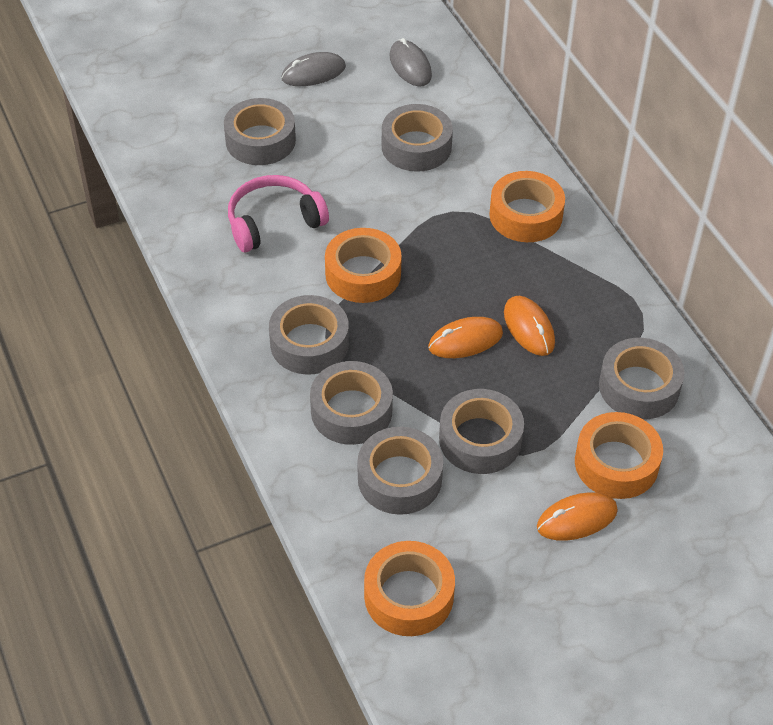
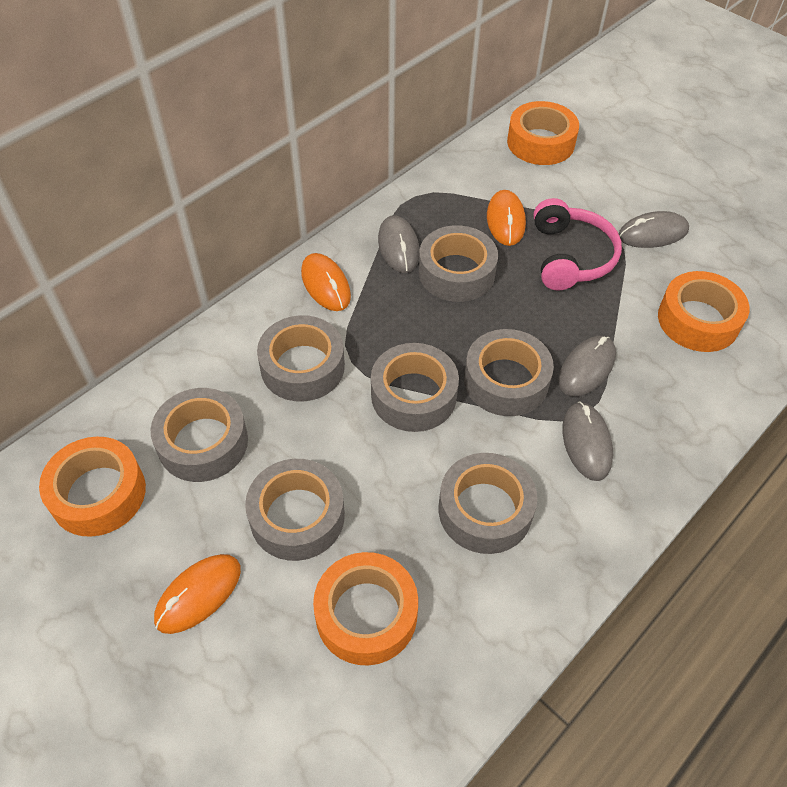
grey mouse: 2 -> 4

